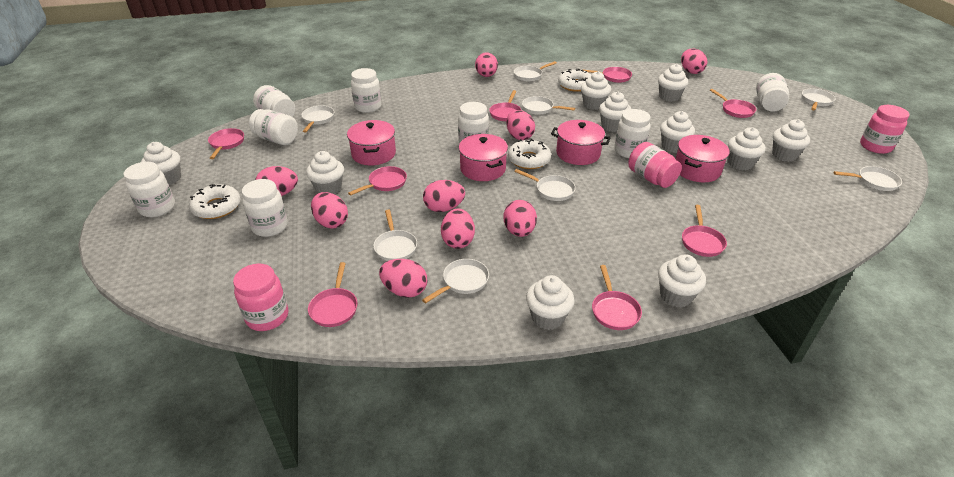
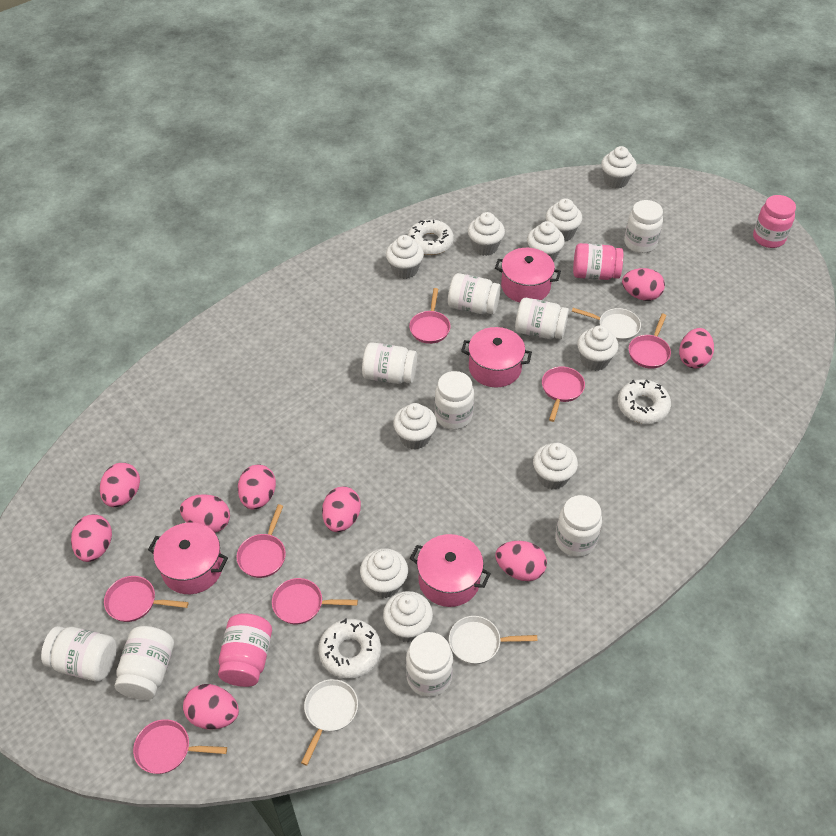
pink pan: 8 -> 7
white jar: 8 -> 9
white pan: 8 -> 3

